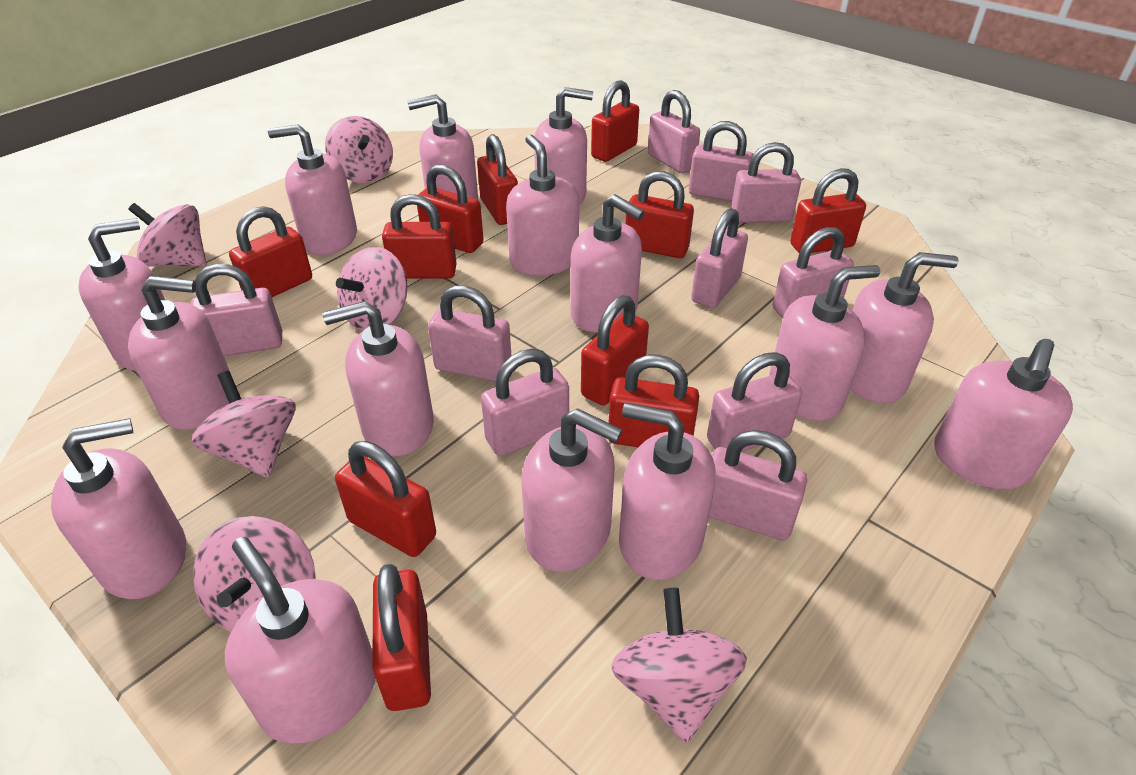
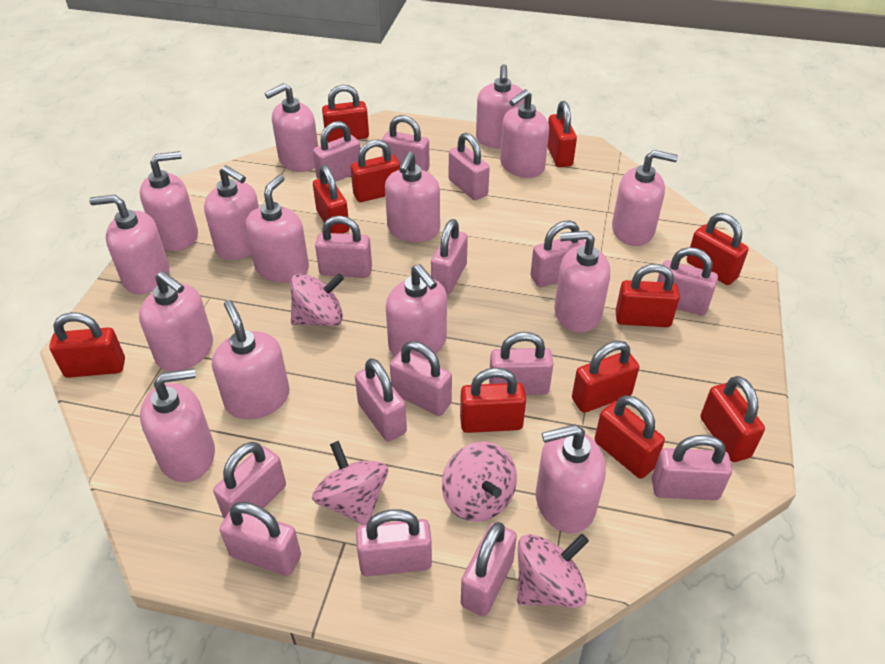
pink padlock: 10 -> 15
pink spinning top: 6 -> 4

